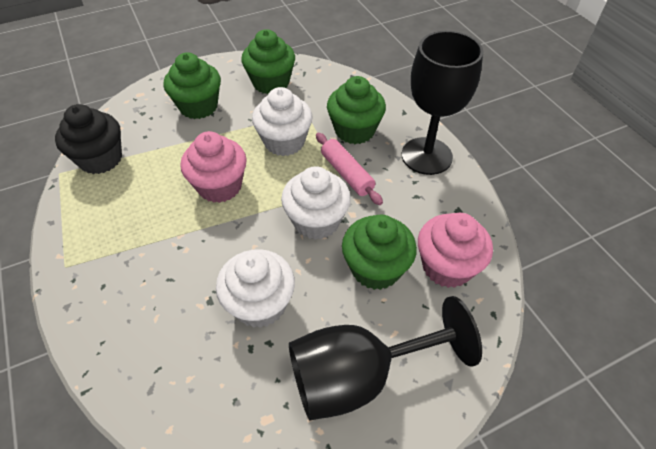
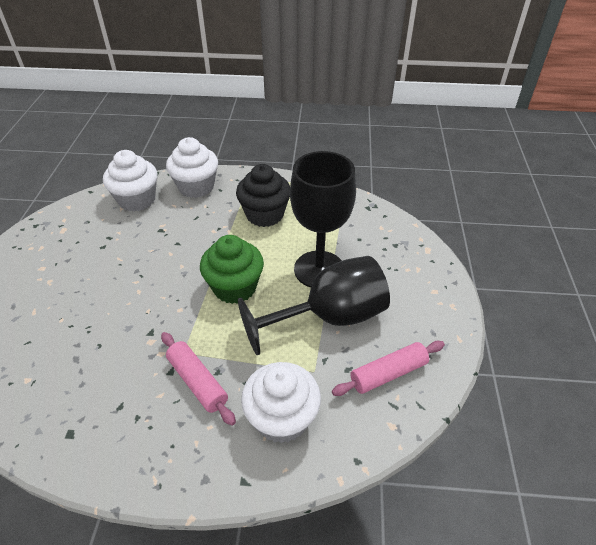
green cupcake: 4 -> 1
pink cupcake: 2 -> 0
pink rolling pin: 1 -> 2

